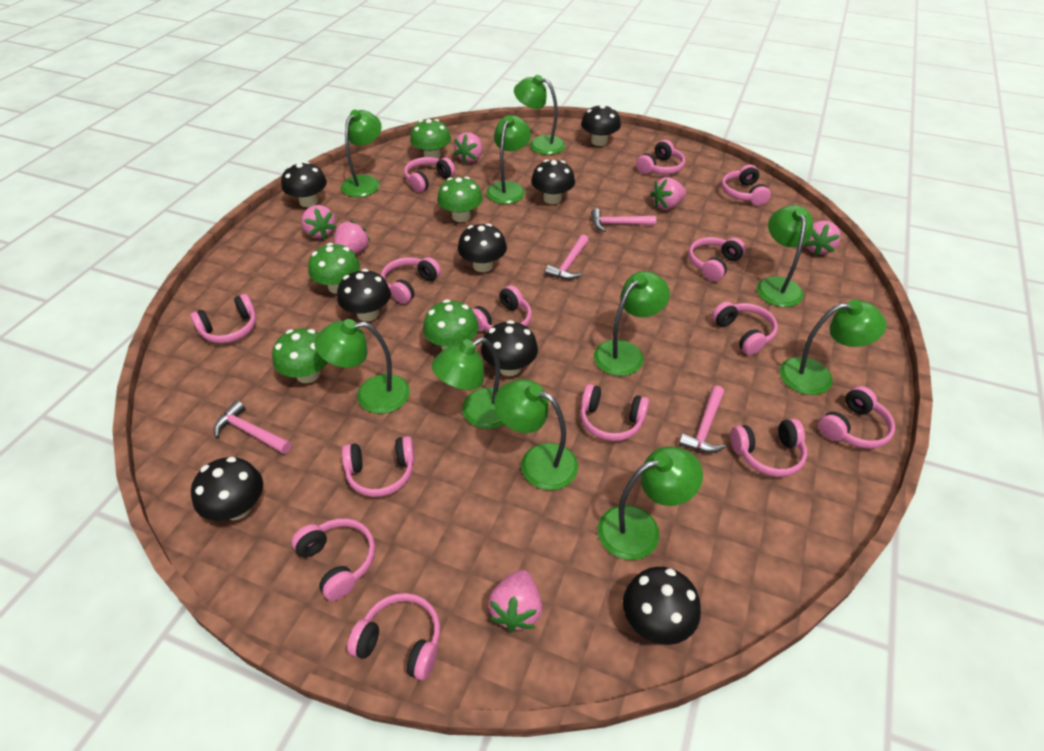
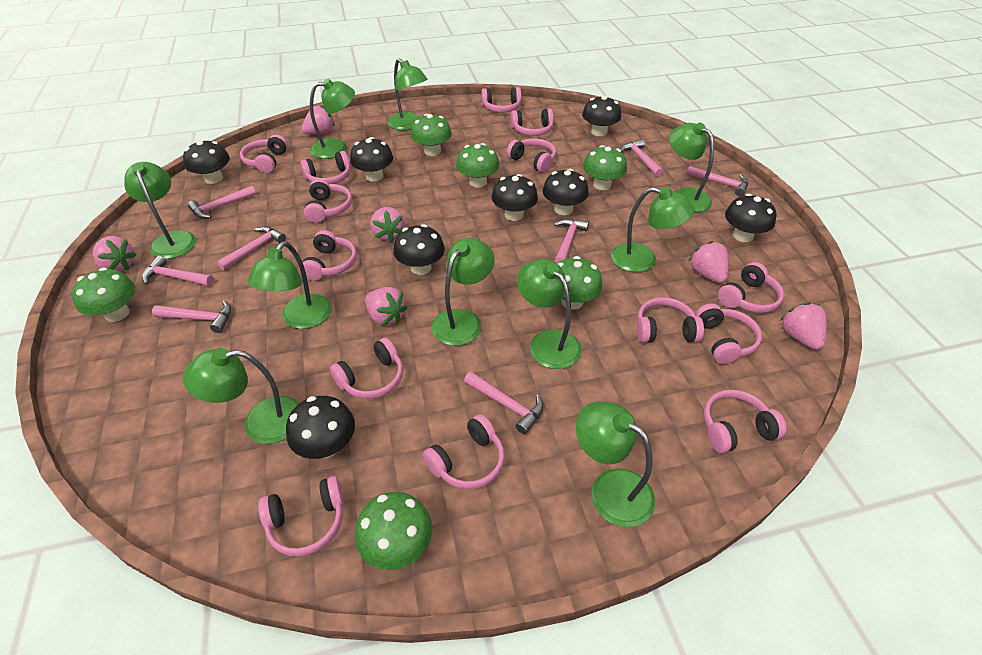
green mushroom: 5 -> 6
pink hammer: 4 -> 8

